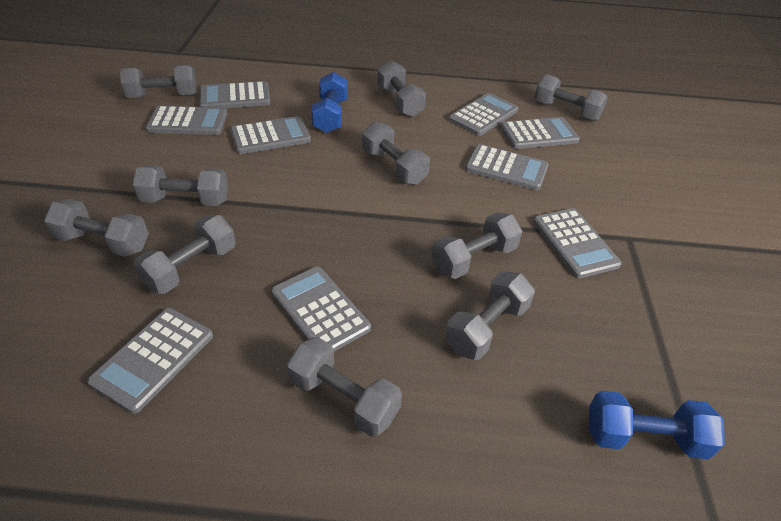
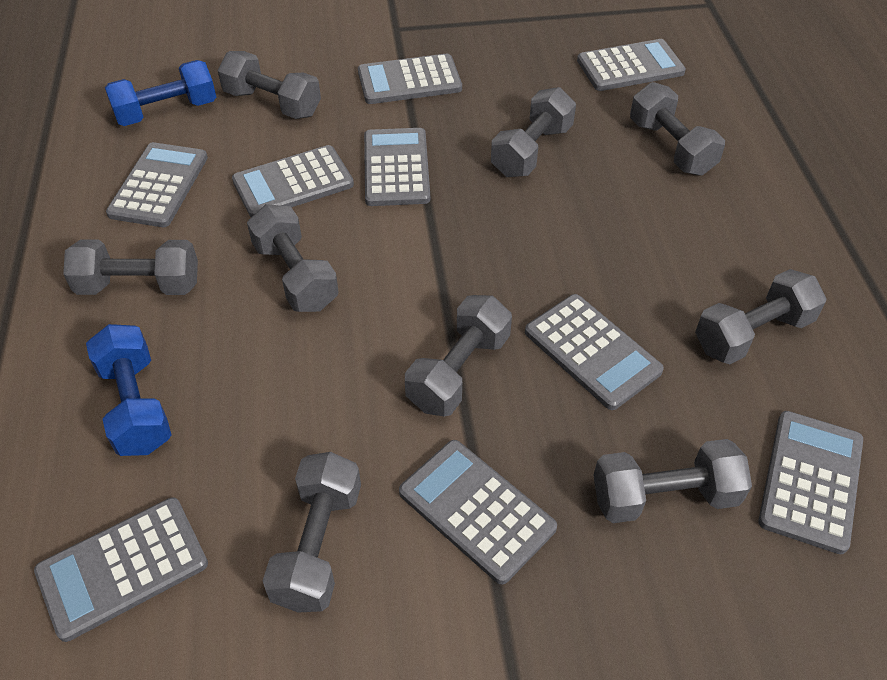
grey dumbbell: 10 -> 9

